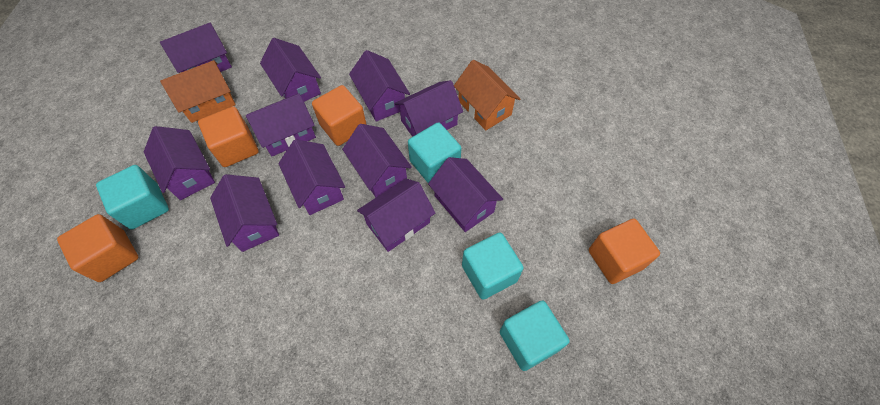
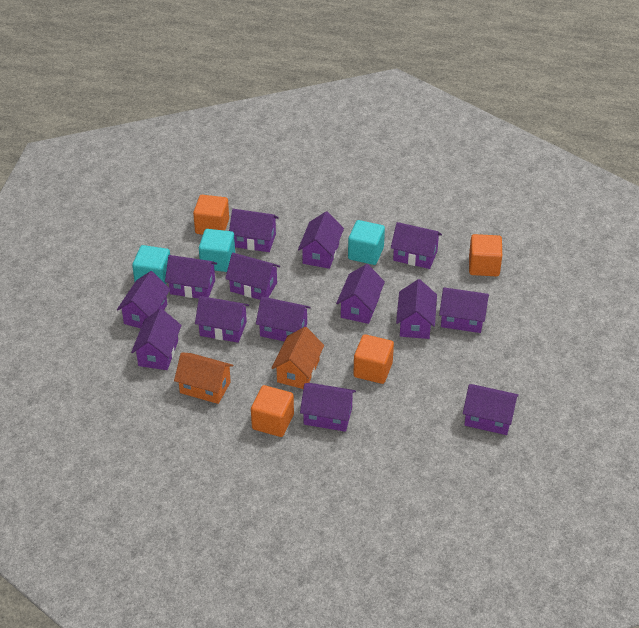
purple house: 11 -> 14
turquoise cube: 4 -> 3

